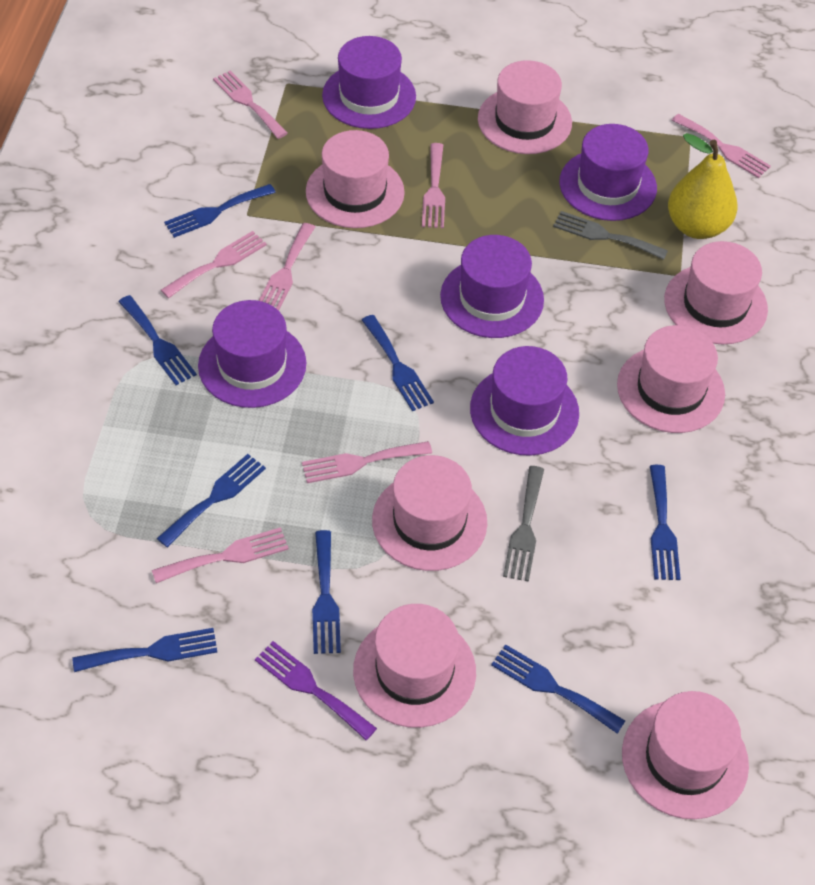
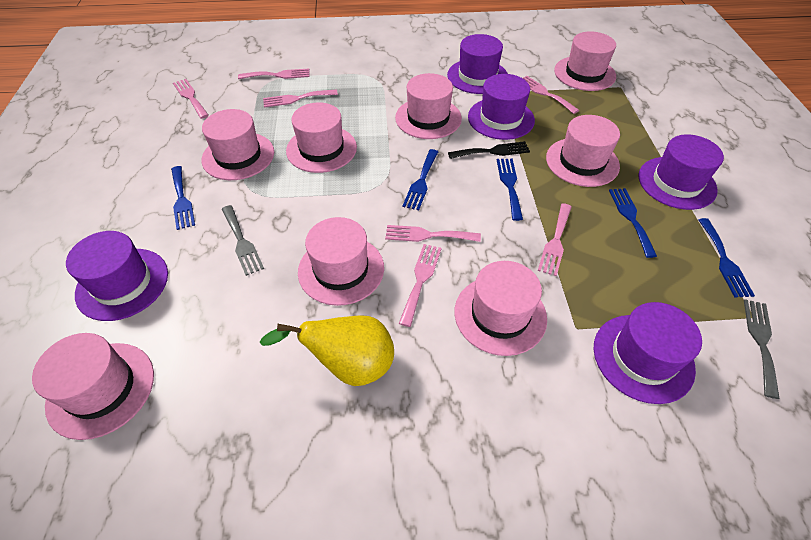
black fork: 0 -> 1
blue fork: 8 -> 5
pink hat: 7 -> 8
purple fork: 1 -> 0

